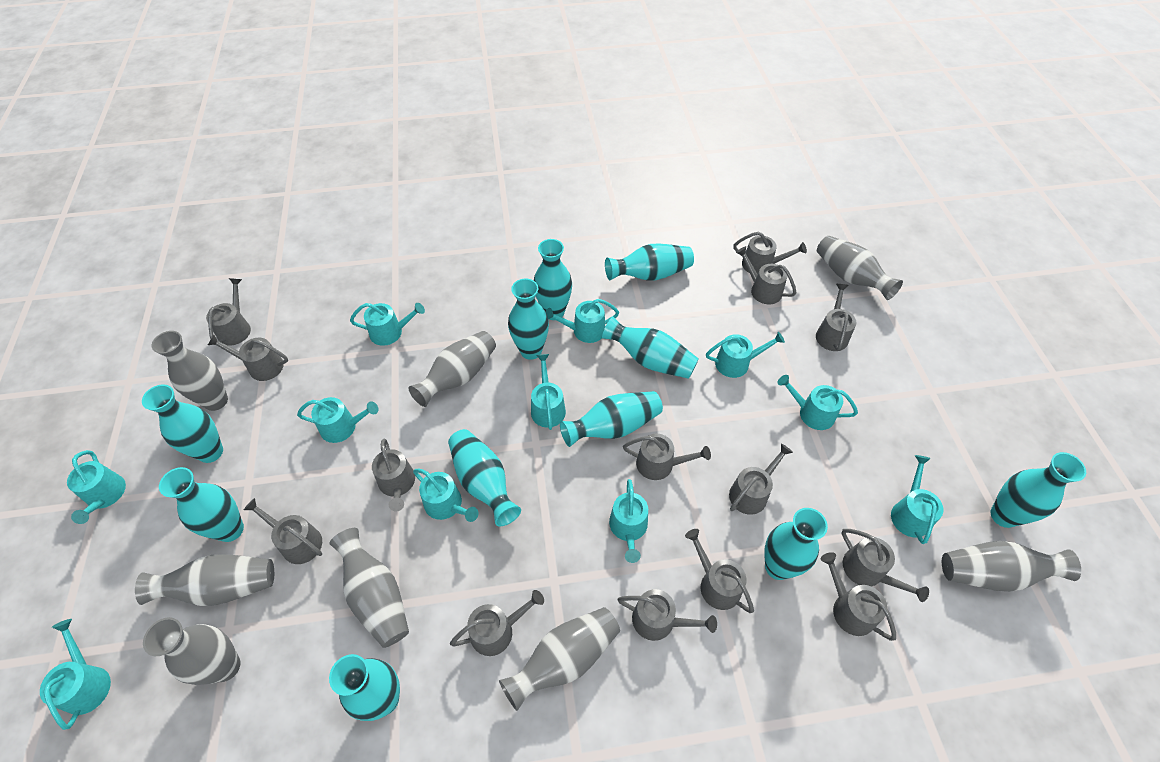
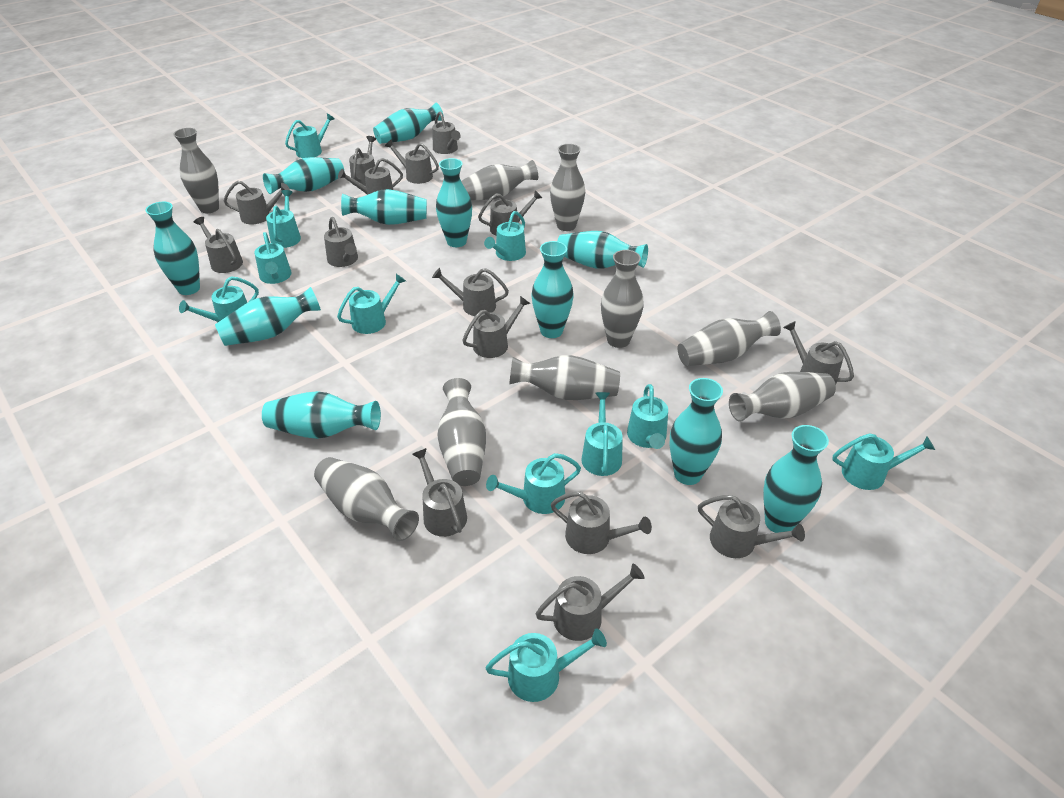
grey vase: 8 -> 9
grey watering can: 14 -> 15

